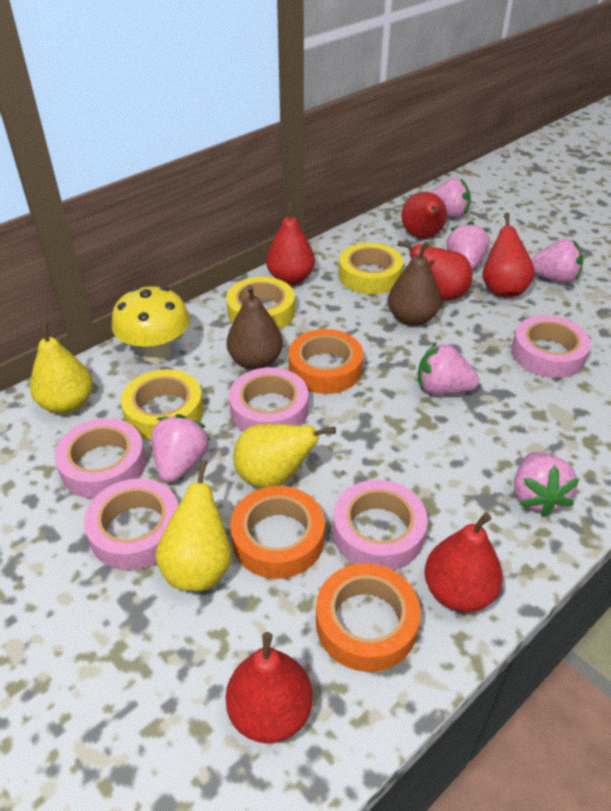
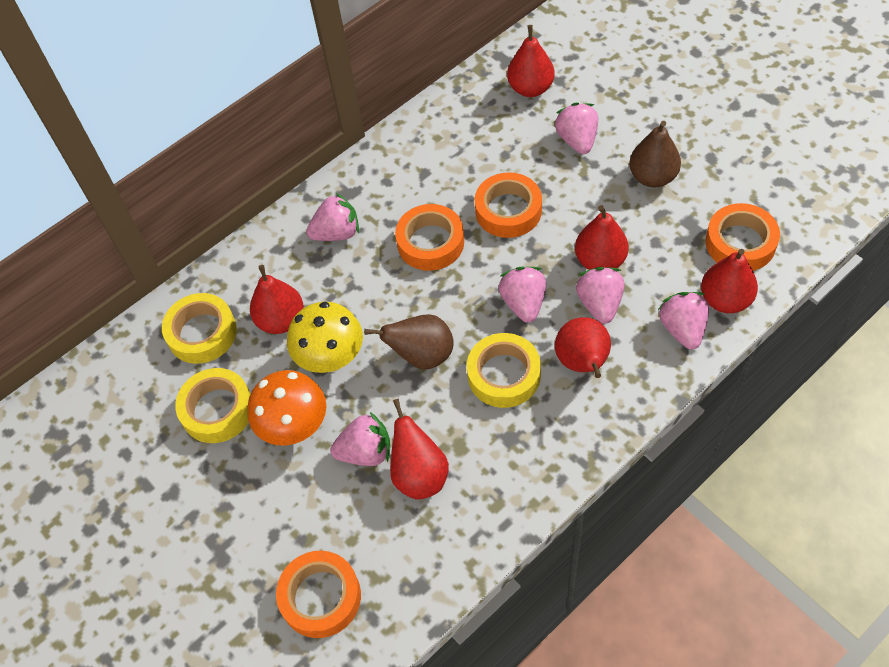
orange mushroom: 0 -> 1
orange tape: 3 -> 4
pink tape: 5 -> 0
yellow pear: 3 -> 0

